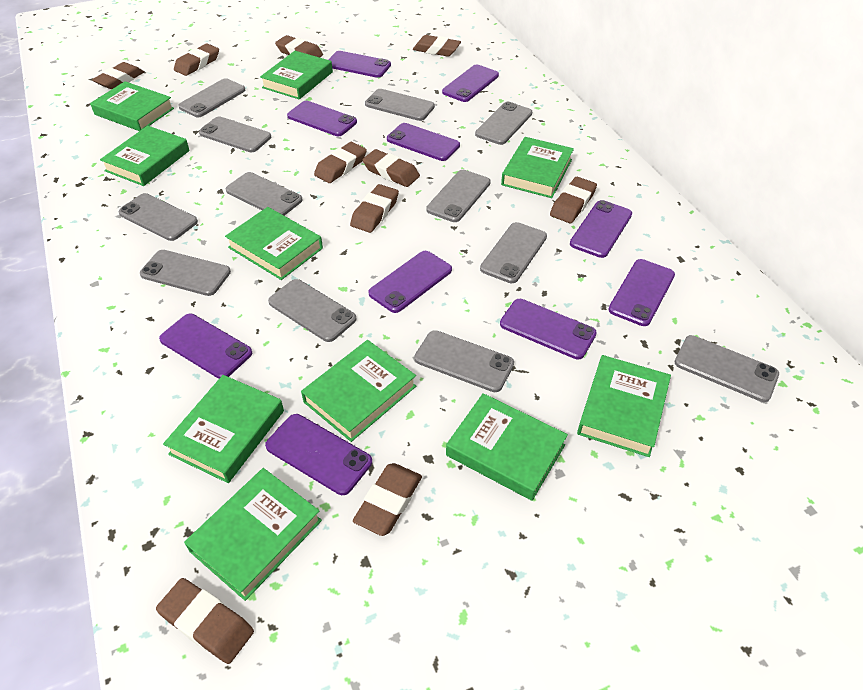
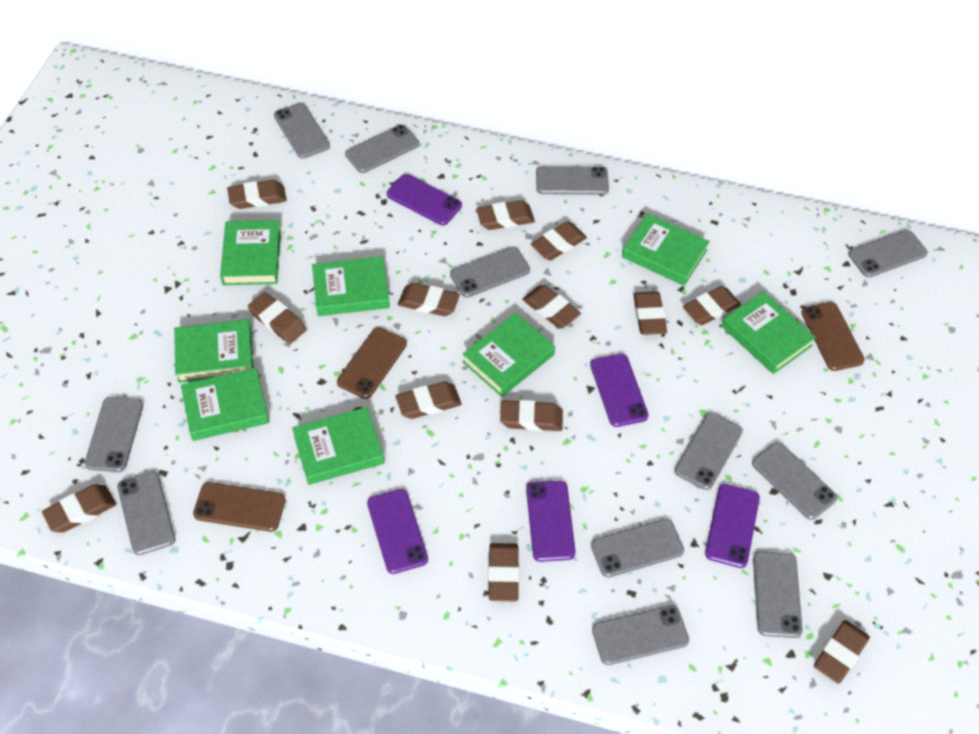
brown eraser: 10 -> 13
brown phone: 0 -> 3
green book: 10 -> 8
purple phone: 10 -> 5

